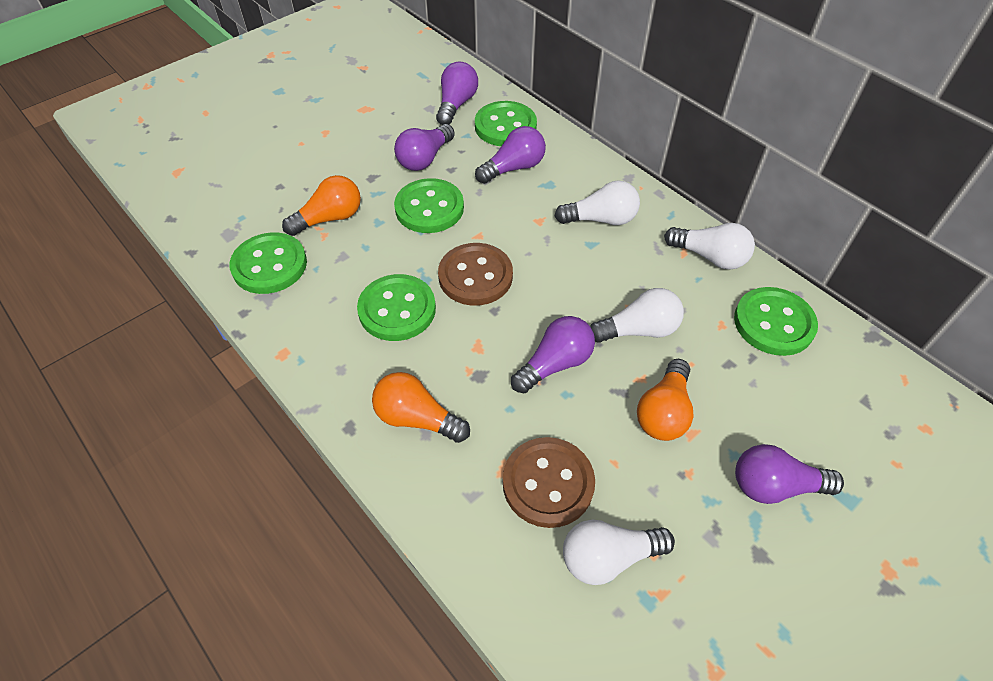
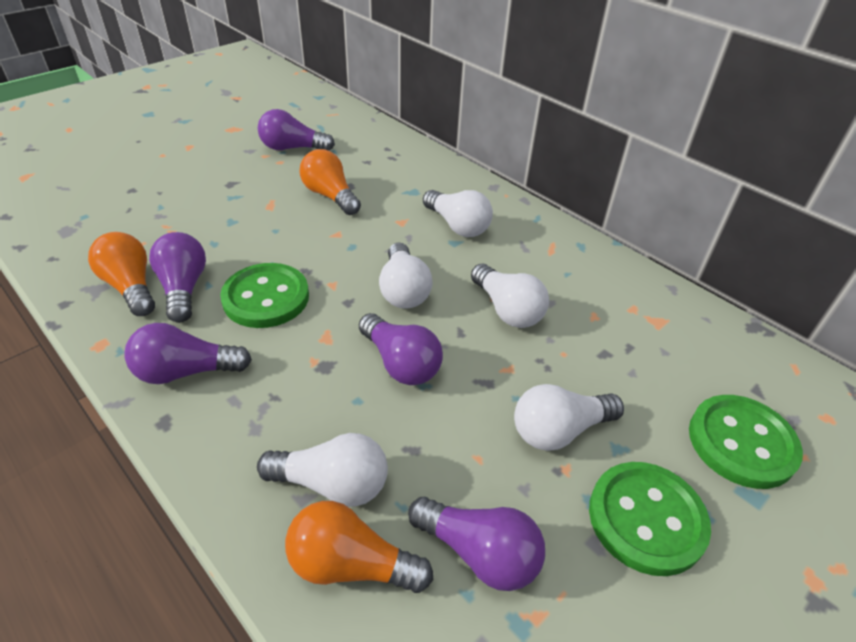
brown button: 2 -> 0
green button: 5 -> 3
white light bulb: 4 -> 5

